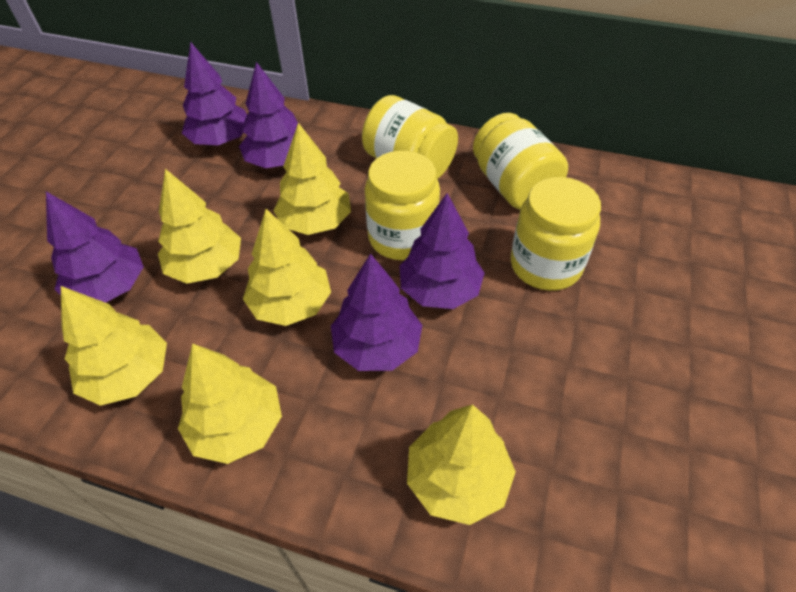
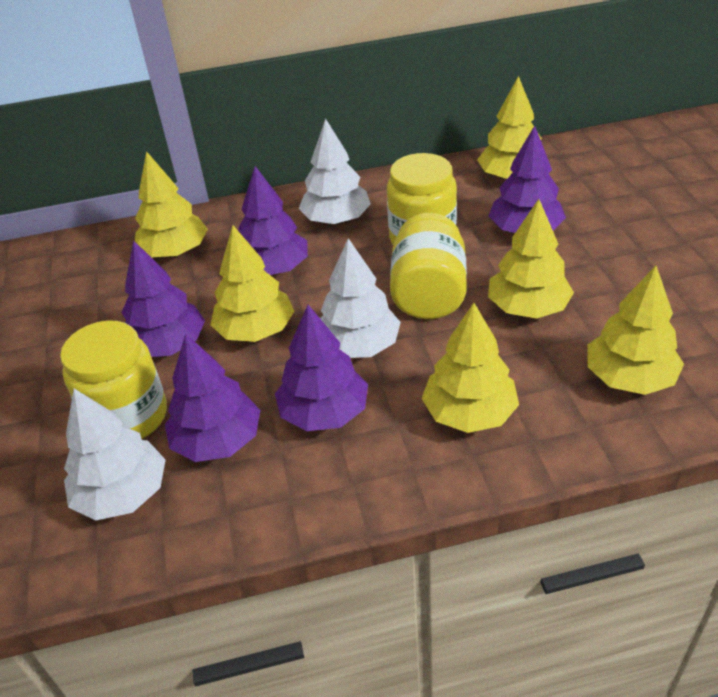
white tree: 0 -> 3
yellow jar: 4 -> 3

